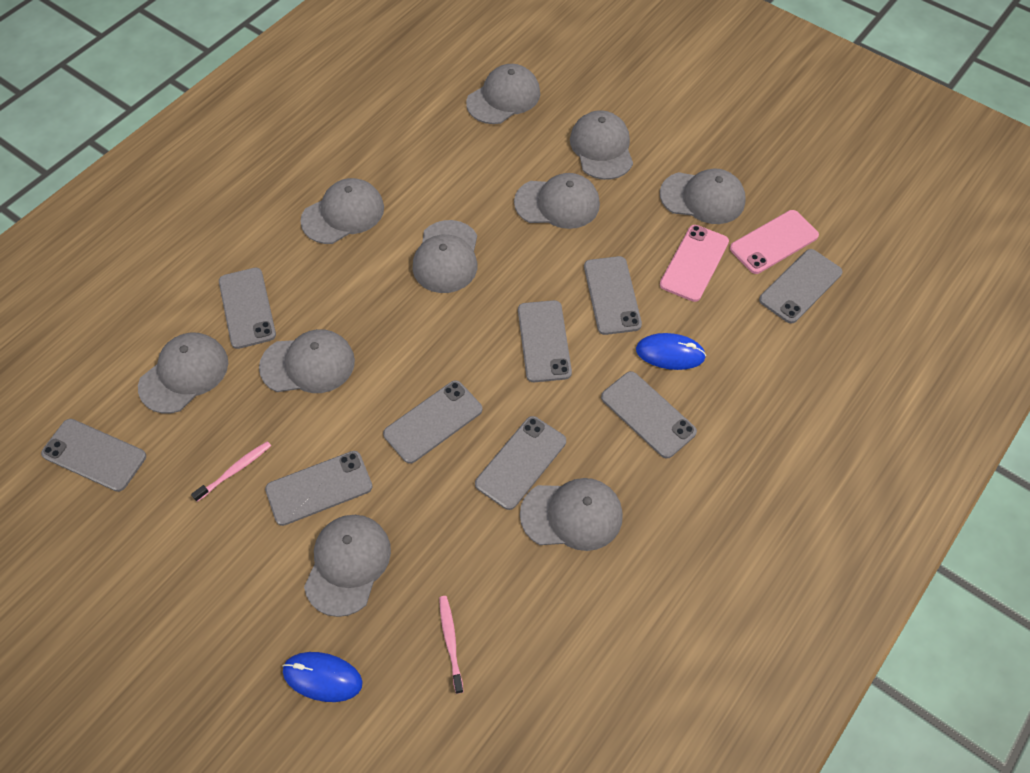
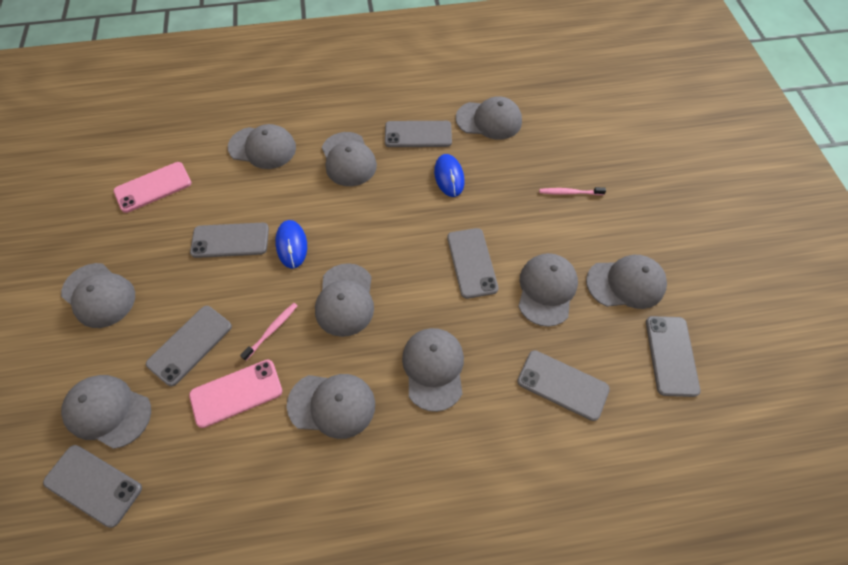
grey phone: 9 -> 7

